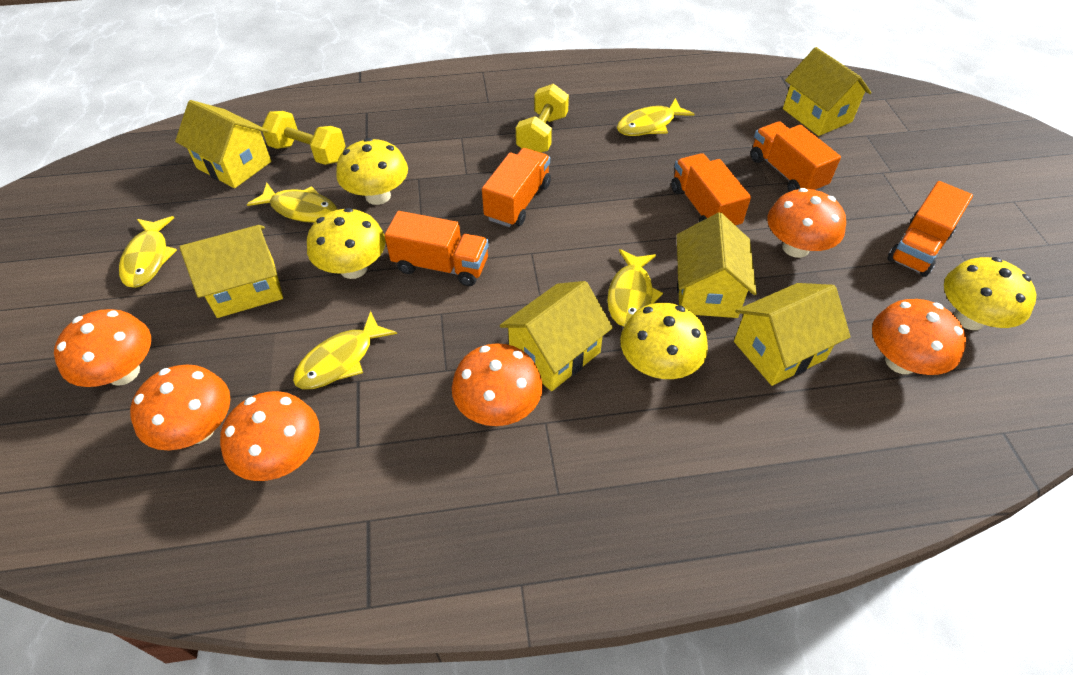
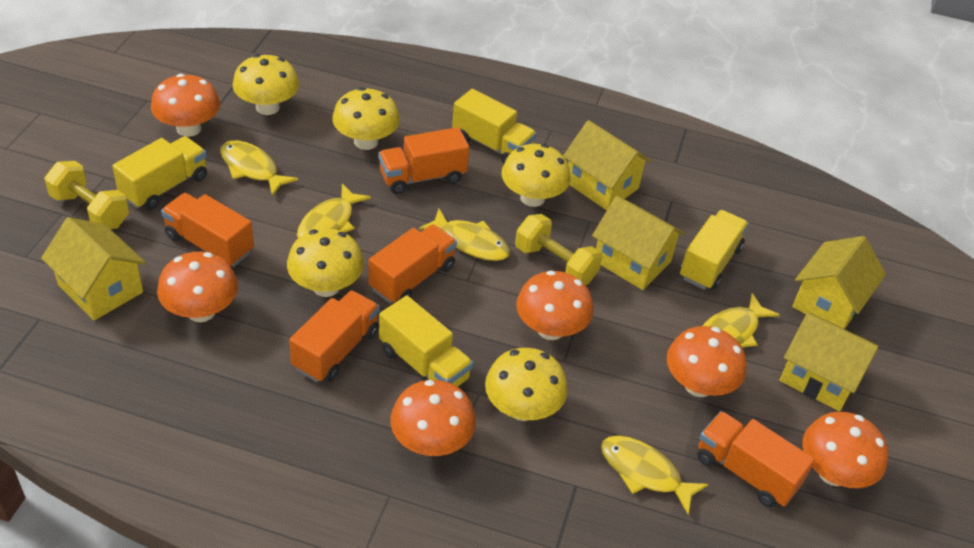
yellow house: 6 -> 5
yellow mushroom: 4 -> 5
yellow truck: 0 -> 4

